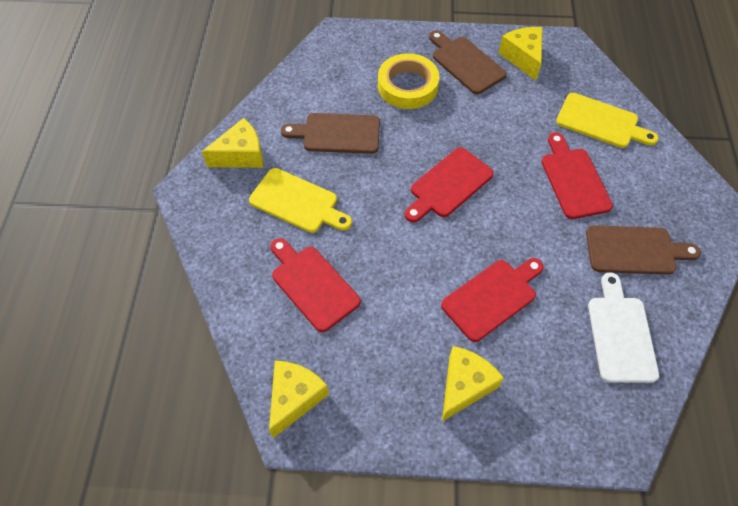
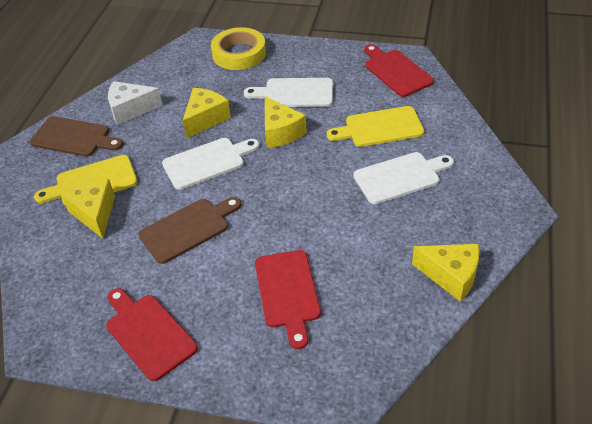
brown cutting board: 3 -> 2
red cutting board: 4 -> 3
white cheese: 0 -> 1
white cutting board: 1 -> 3

